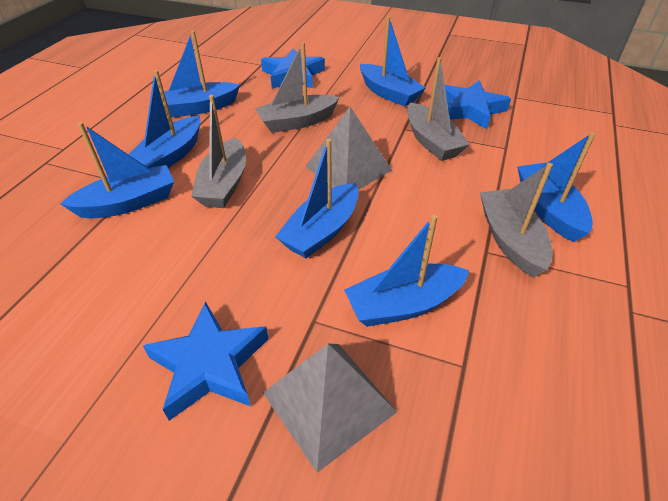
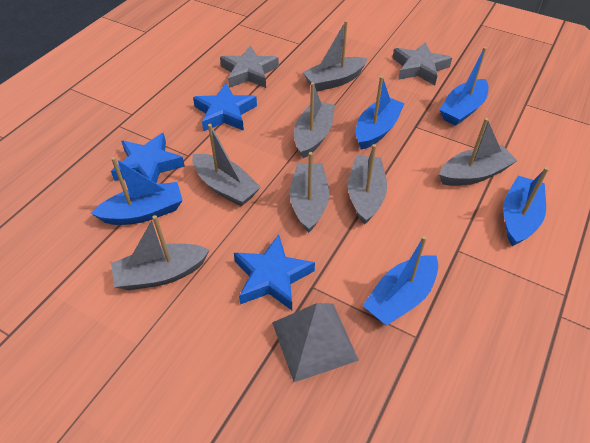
blue boat: 7 -> 5
grey boat: 4 -> 7
grey pyramid: 2 -> 1
grey star: 0 -> 2

